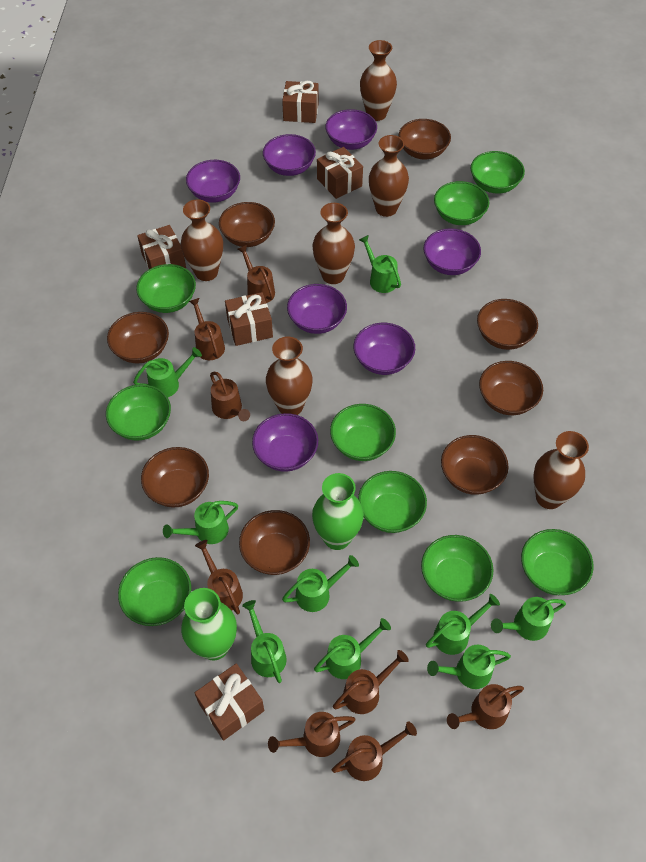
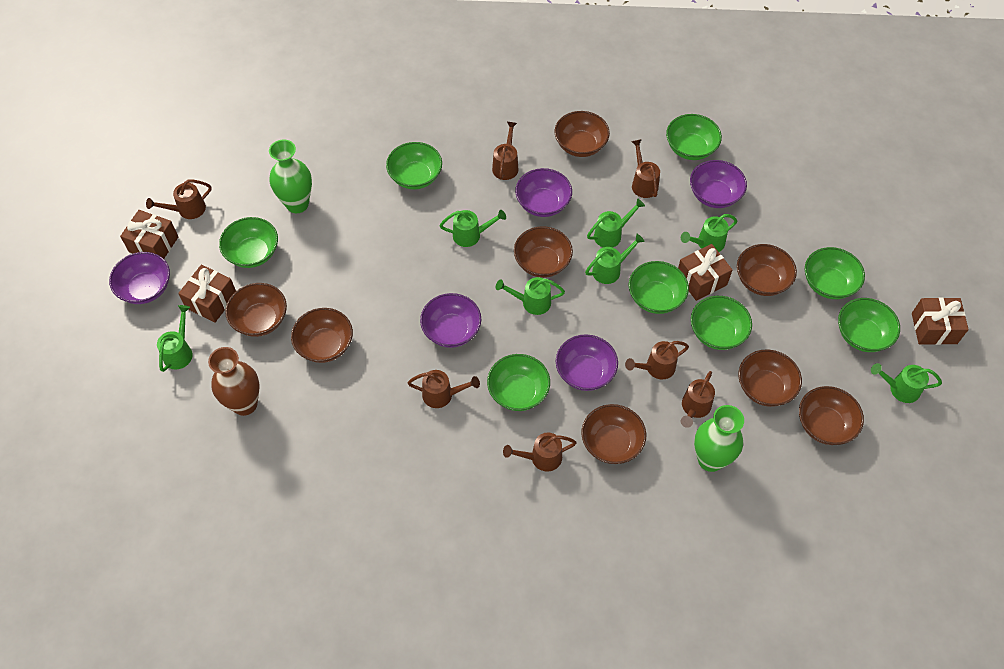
brown gift: 5 -> 4
brown vase: 6 -> 1
brown watering can: 8 -> 7
green bowl: 9 -> 8
green watering can: 9 -> 7
purple bowl: 7 -> 5

